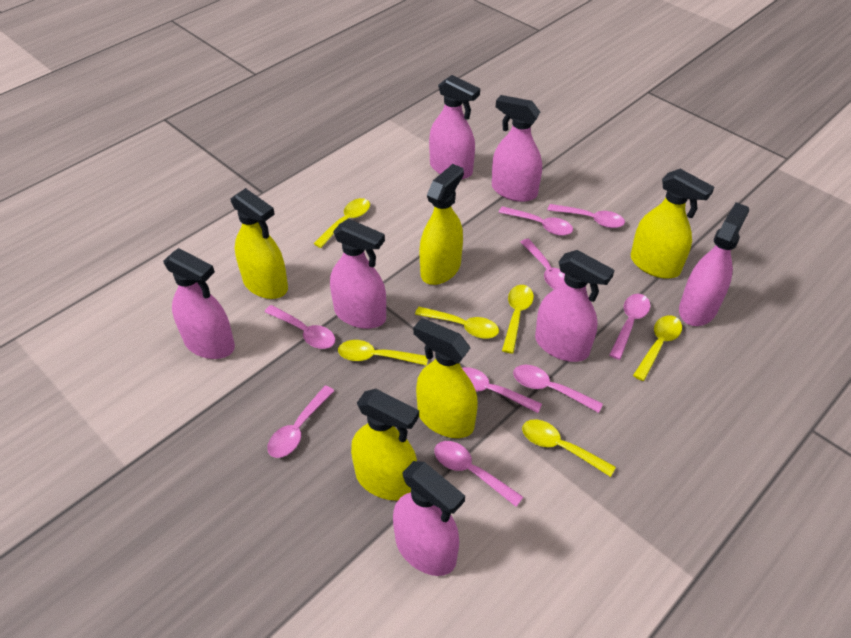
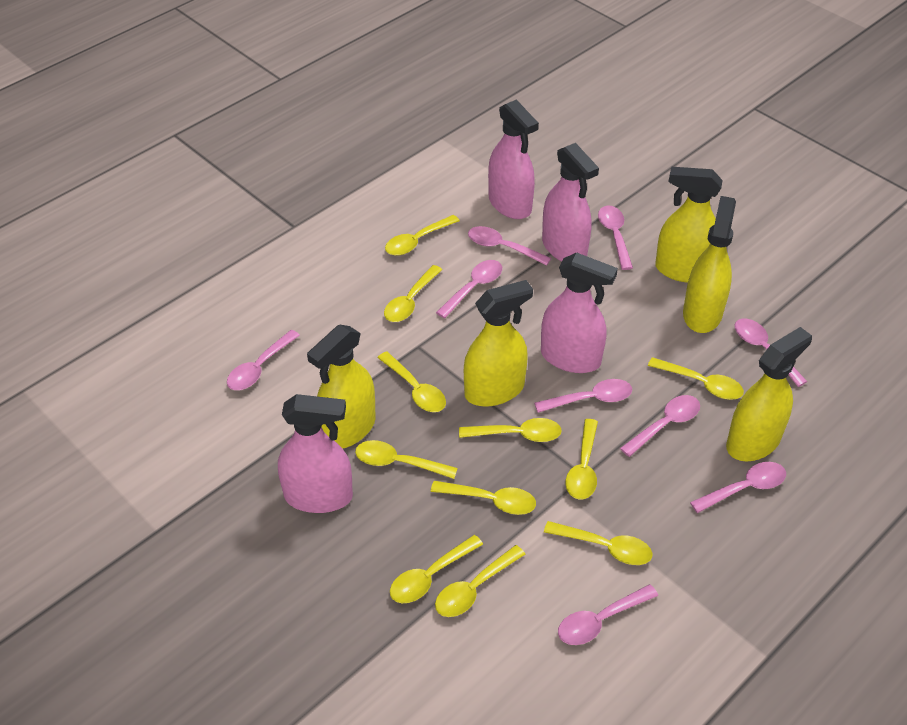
pink spray bottle: 7 -> 4
yellow spoon: 6 -> 11

